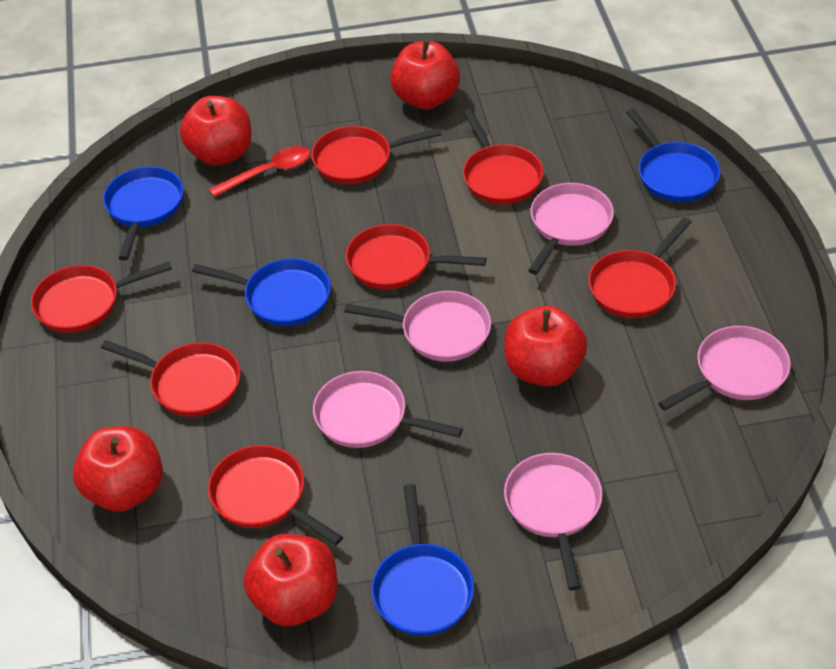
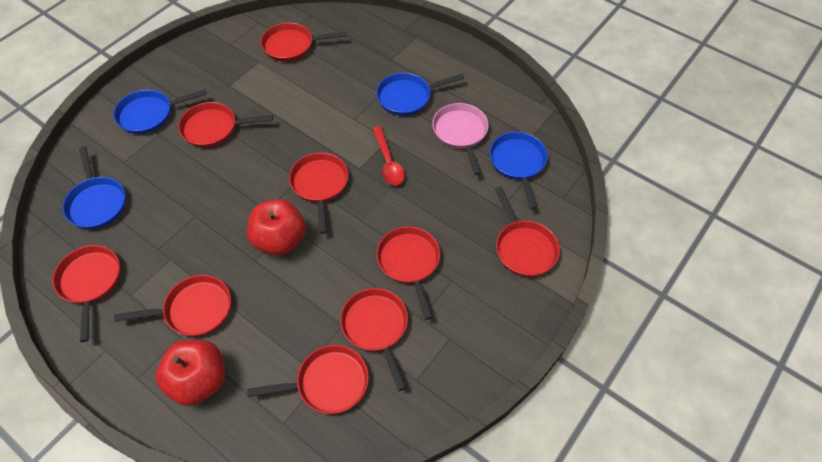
pink pan: 5 -> 1
red apple: 5 -> 2
red pan: 7 -> 9

